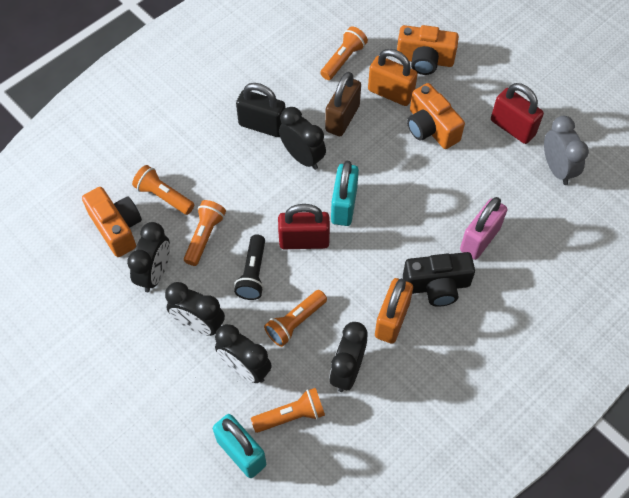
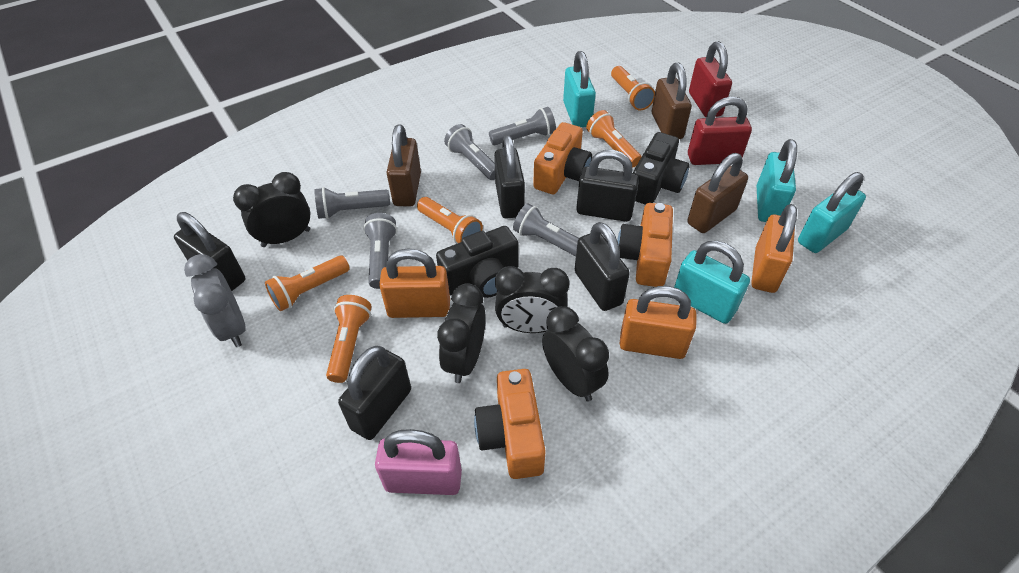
black camera: 1 -> 2
black clock: 5 -> 4
black flashlight: 1 -> 0
black padlock: 1 -> 5
brown padlock: 1 -> 3
grey flashlight: 0 -> 5
orange padlock: 2 -> 3
turquoise padlock: 2 -> 4

